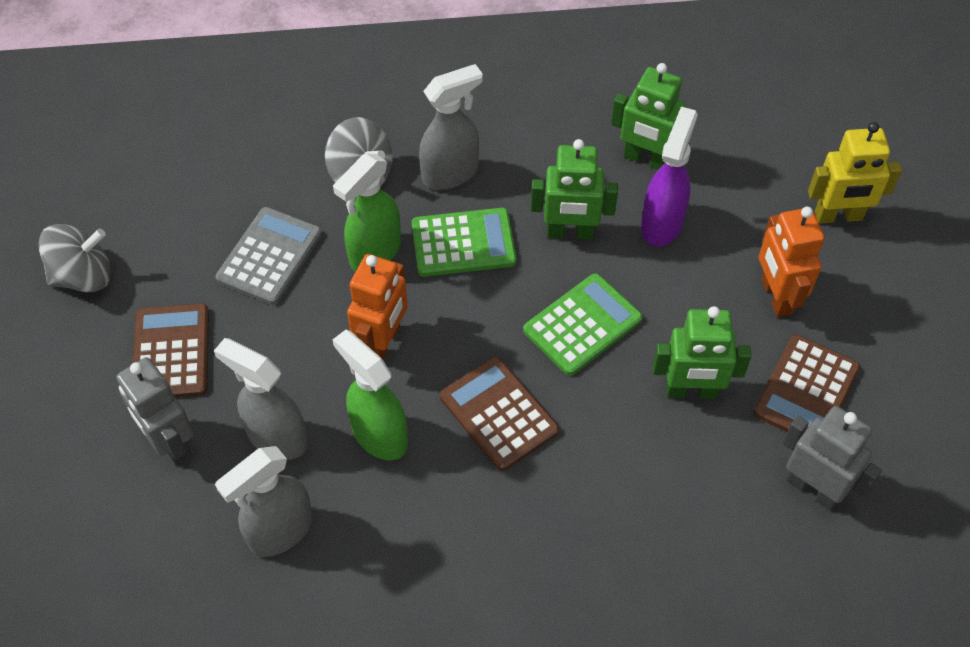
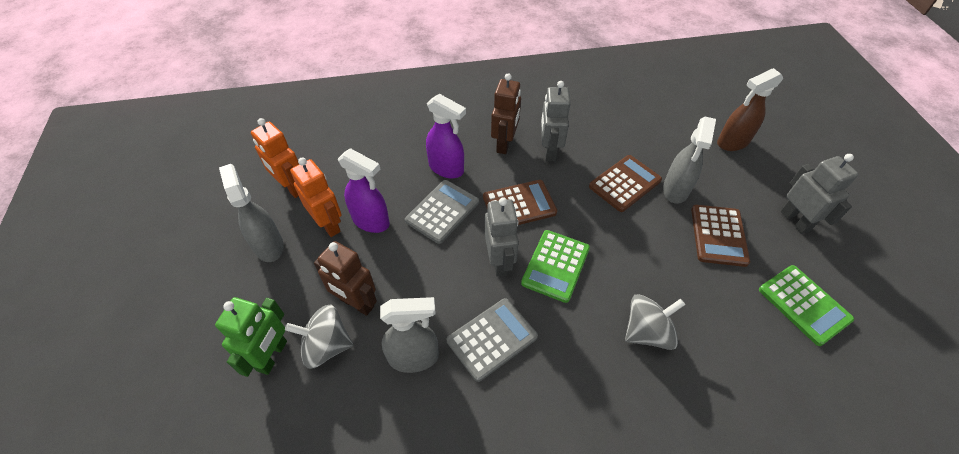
brown robot: 0 -> 2
brown spray bottle: 0 -> 1
green robot: 3 -> 1
green spray bottle: 2 -> 0
grey calculator: 1 -> 2
grey robot: 2 -> 3
purple spray bottle: 1 -> 2
yellow robot: 1 -> 0

